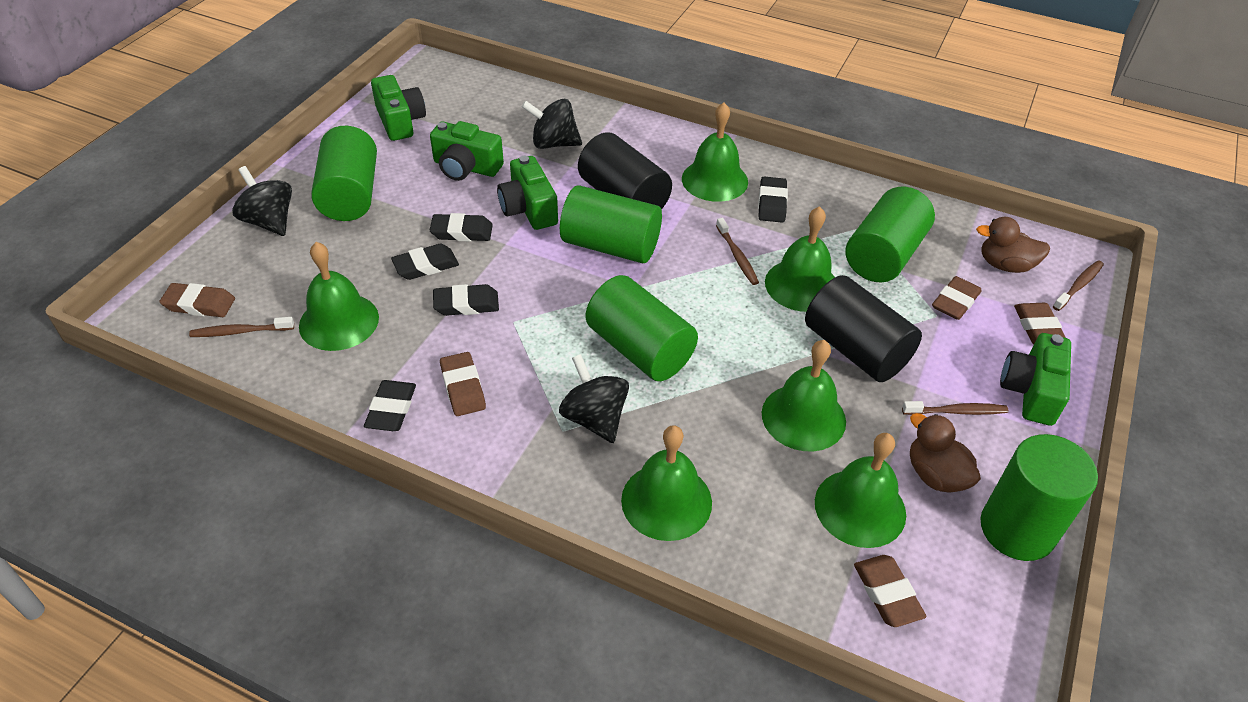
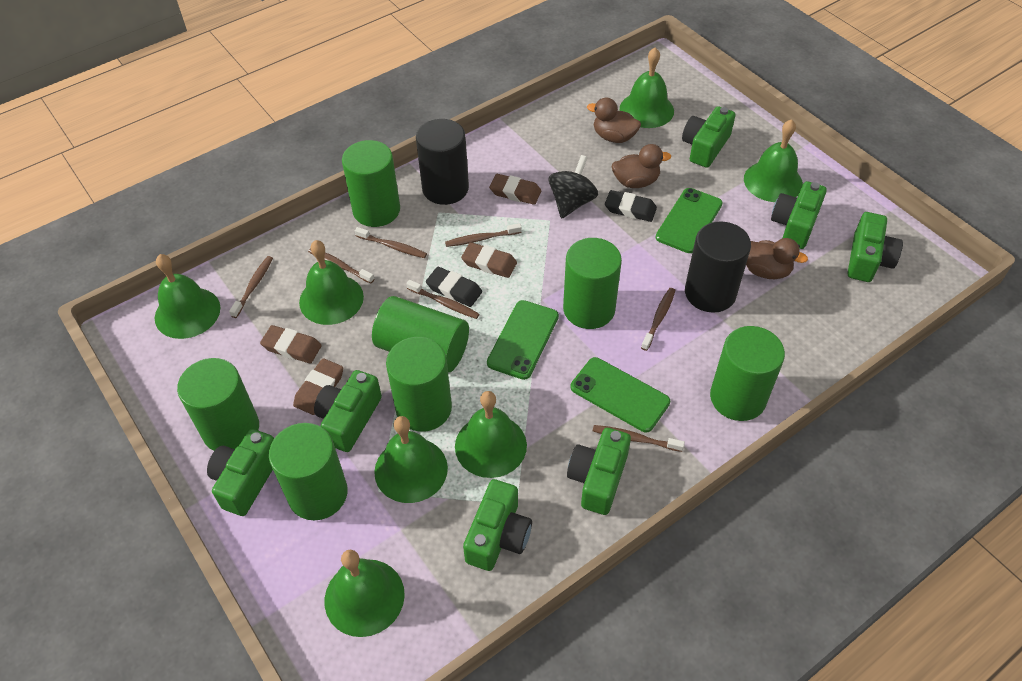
black eraser: 5 -> 2
black spinning top: 3 -> 1
brown duck: 2 -> 3
brown eraser: 5 -> 4
brown toothbrush: 4 -> 7
green bell: 6 -> 7
green camera: 4 -> 7
green cylinder: 5 -> 7
green phone: 0 -> 3

